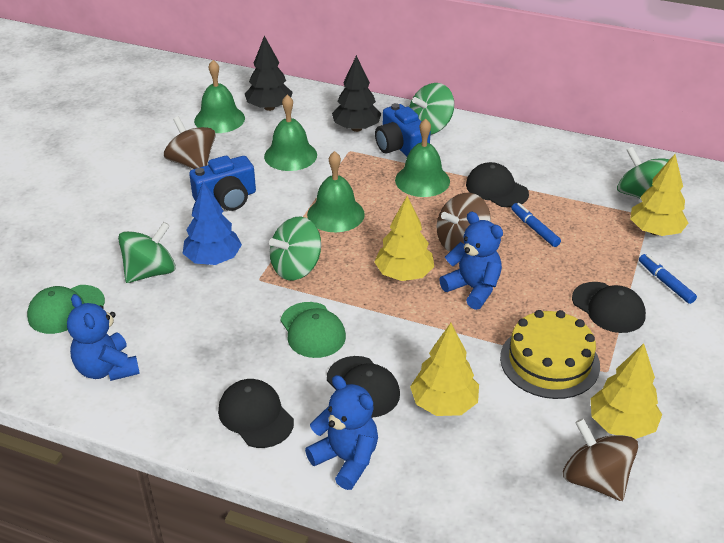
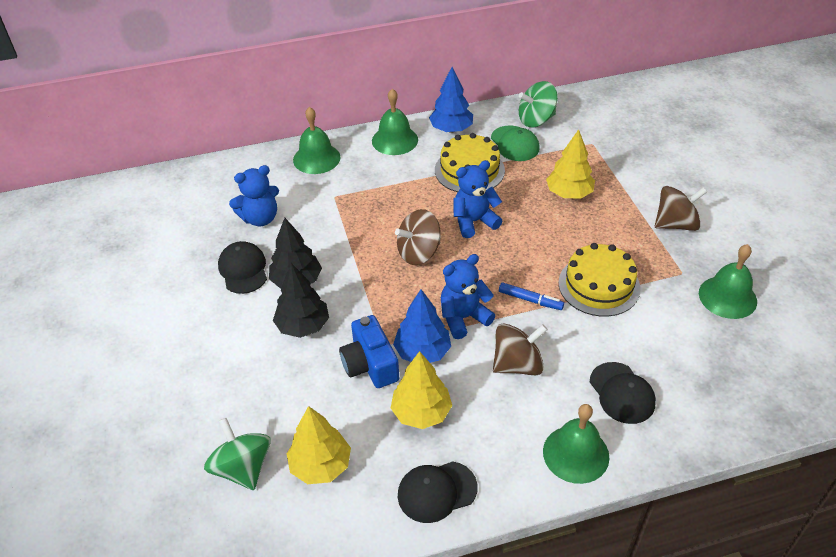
black cap: 4 -> 3
blue camera: 2 -> 1
blue marker: 2 -> 1
blue tree: 1 -> 2
green cap: 2 -> 1
green spinning top: 4 -> 2
yellow cake: 1 -> 2
yellow tree: 4 -> 3

